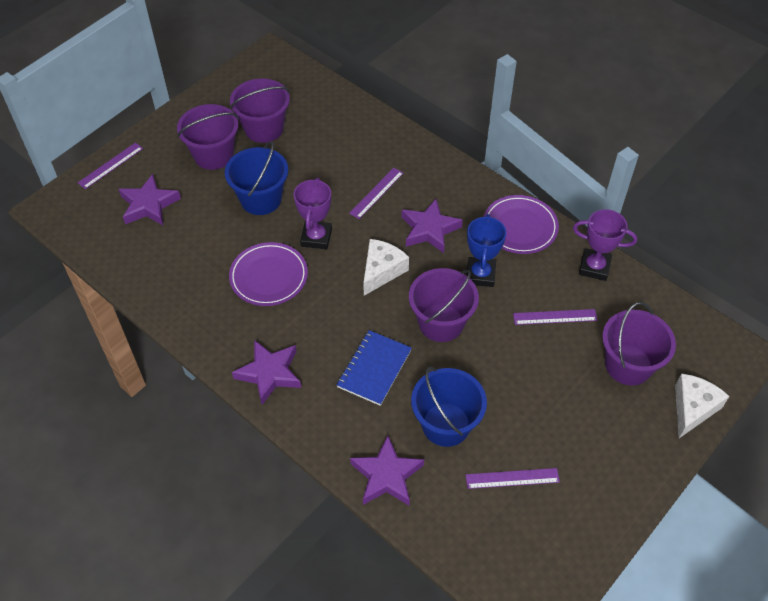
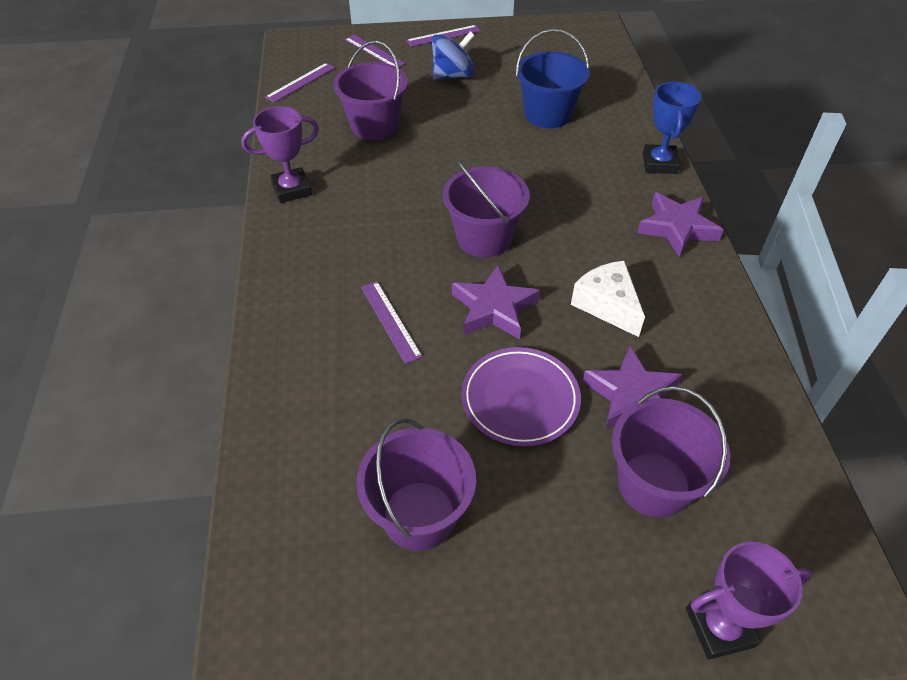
blue bucket: 2 -> 1
blue notebook: 1 -> 0
blue spinning top: 0 -> 1
purple plate: 2 -> 1
purple star: 4 -> 3
white cheese: 2 -> 1

